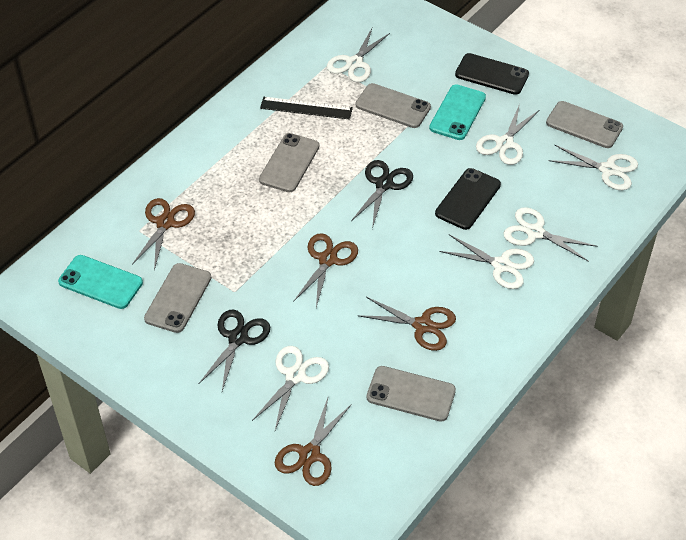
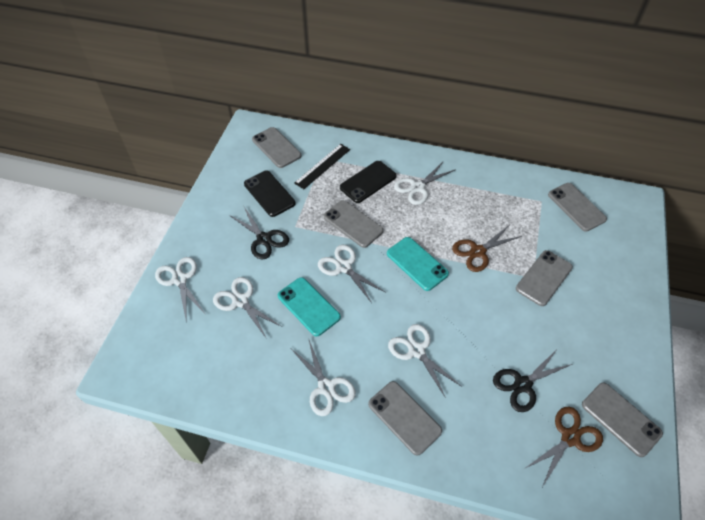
brown scissors: 4 -> 2
grey phone: 5 -> 6

